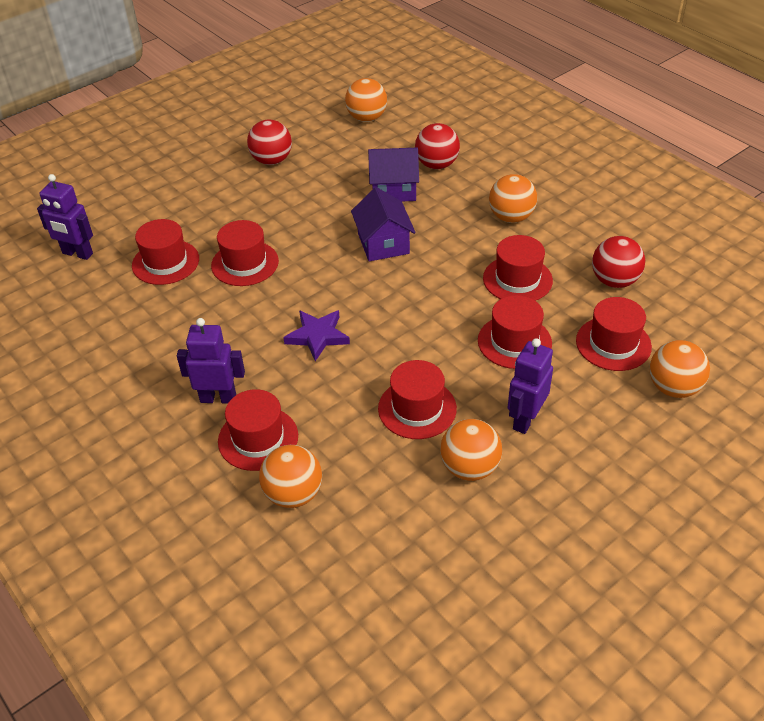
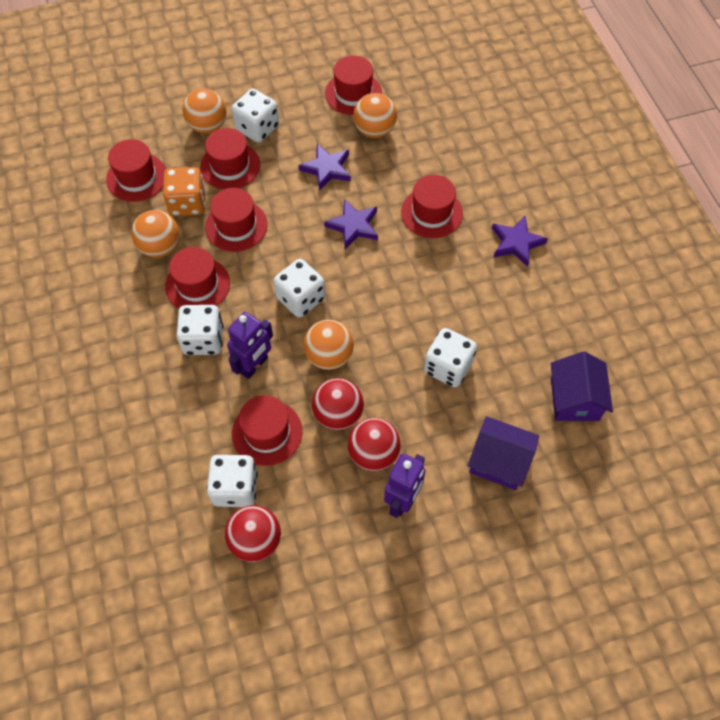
orange ball: 5 -> 4
orange dice: 0 -> 1
purple robot: 3 -> 2
purple star: 1 -> 3
white dice: 0 -> 5

